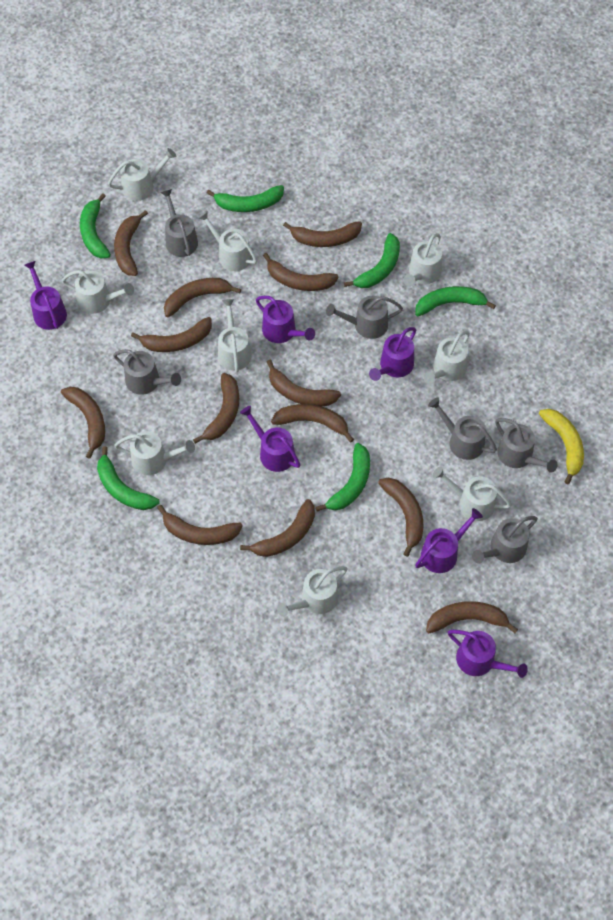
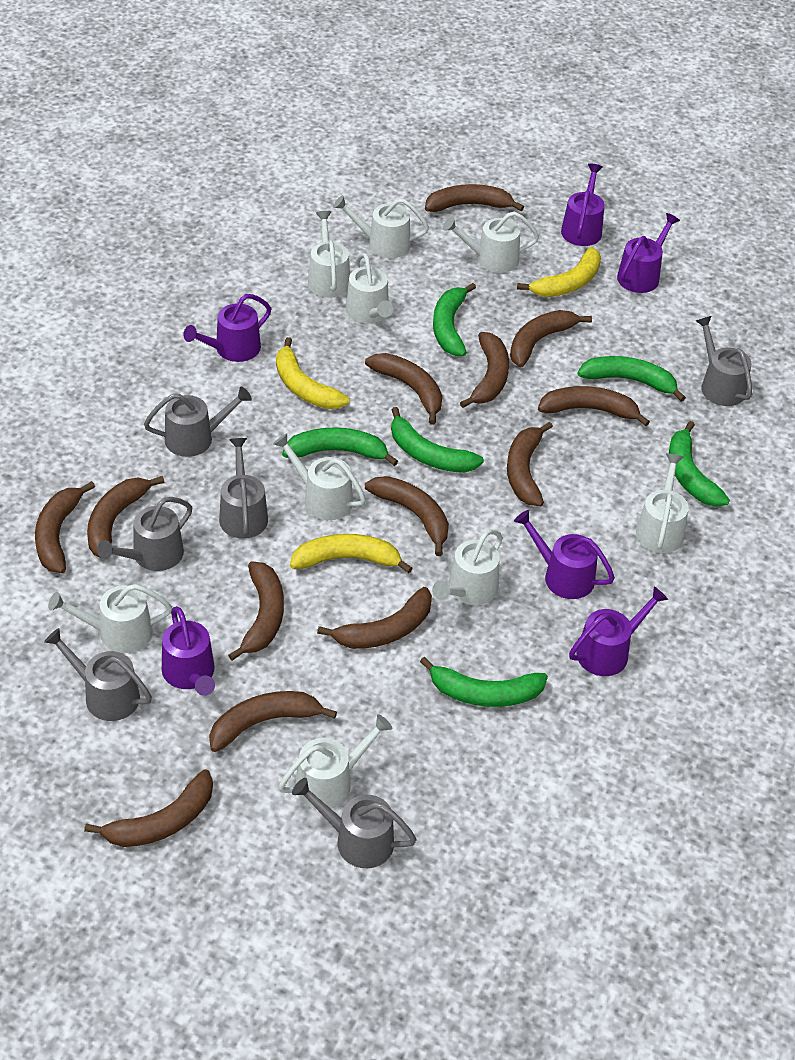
yellow banana: 1 -> 3

